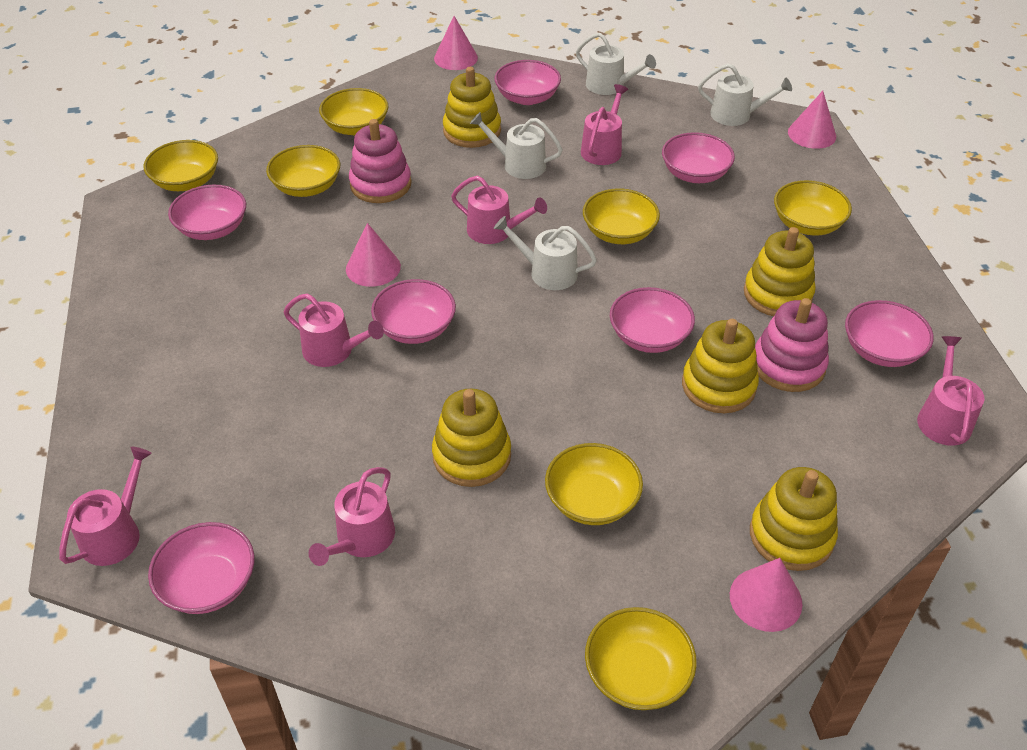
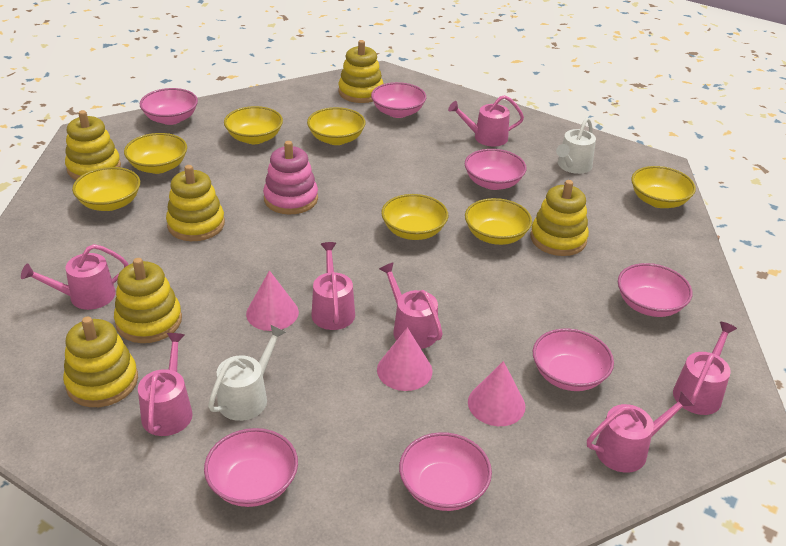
pink cone: 4 -> 3
pink stacking toy: 2 -> 1
pink watering can: 6 -> 7
white watering can: 4 -> 2
yellow stacking toy: 5 -> 6

